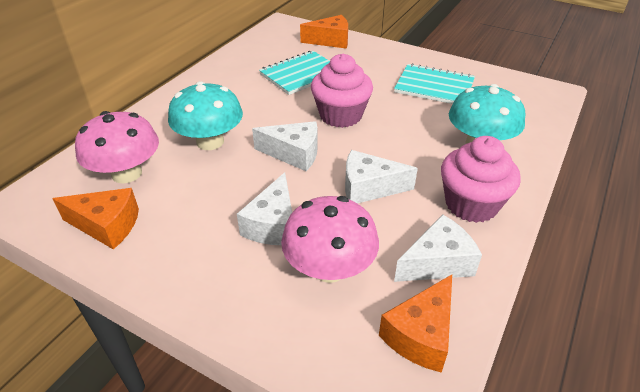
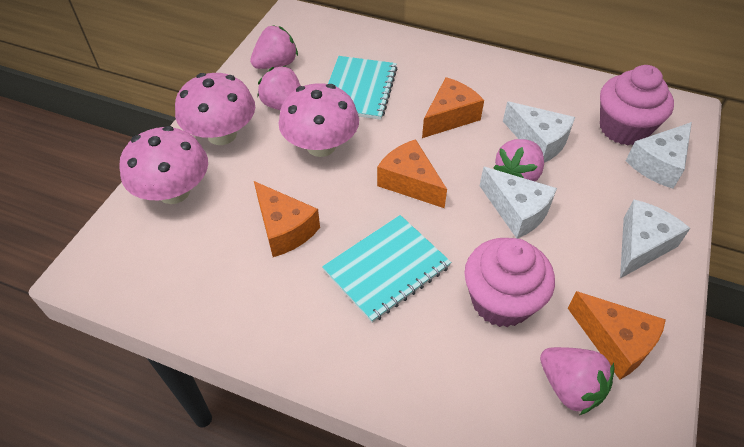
orange cheese: 3 -> 4
pink mushroom: 2 -> 3
pink strawberry: 0 -> 4
turquoise mushroom: 2 -> 0

